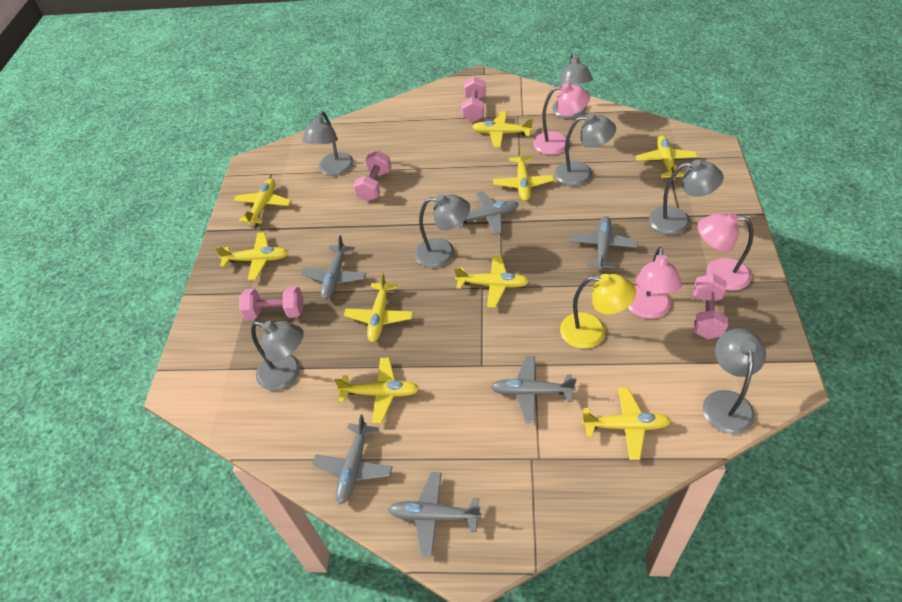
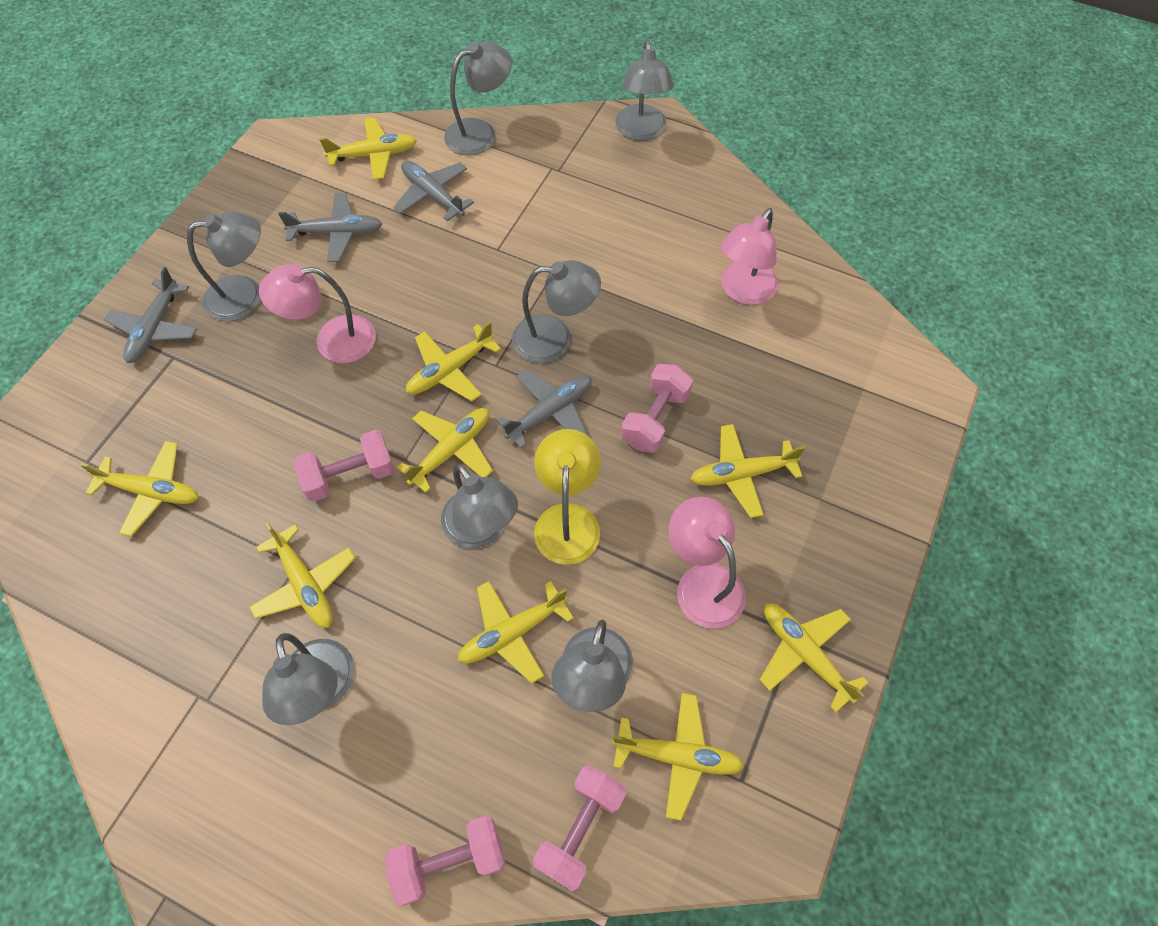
grey plane: 6 -> 4

